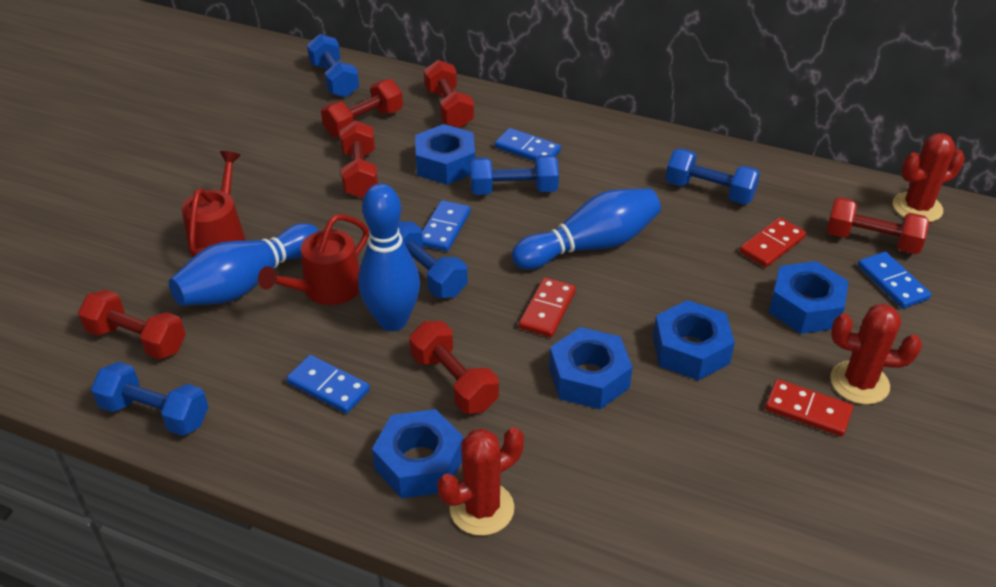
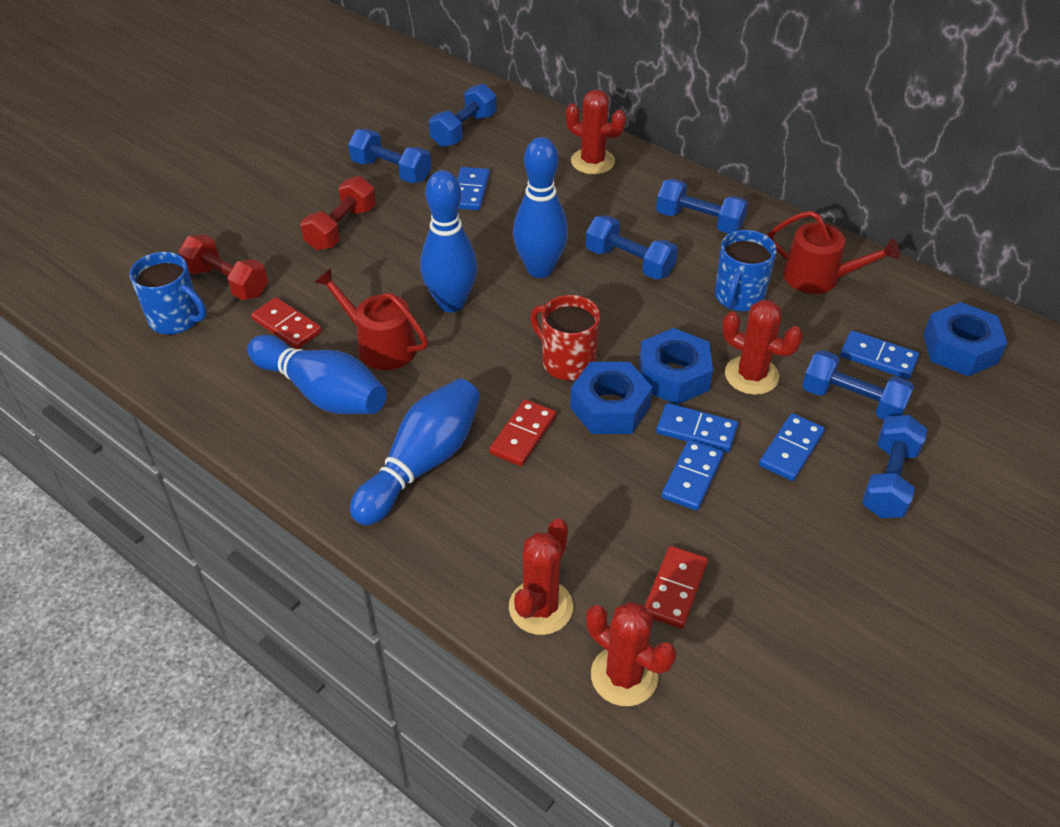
blue bowling pin: 3 -> 4
blue domino: 4 -> 5
blue dumbbell: 5 -> 6
blue mug: 0 -> 2
blue nut: 5 -> 3
red cactus: 3 -> 4
red dumbbell: 6 -> 2
red mug: 0 -> 1

